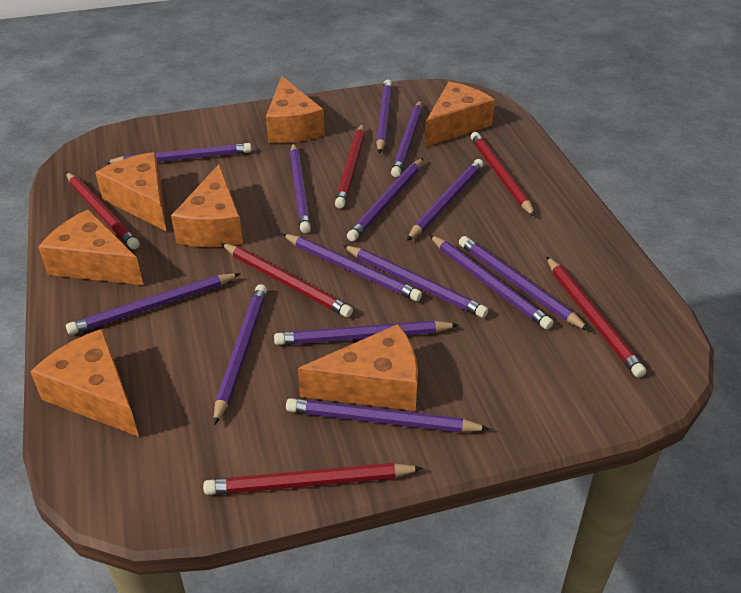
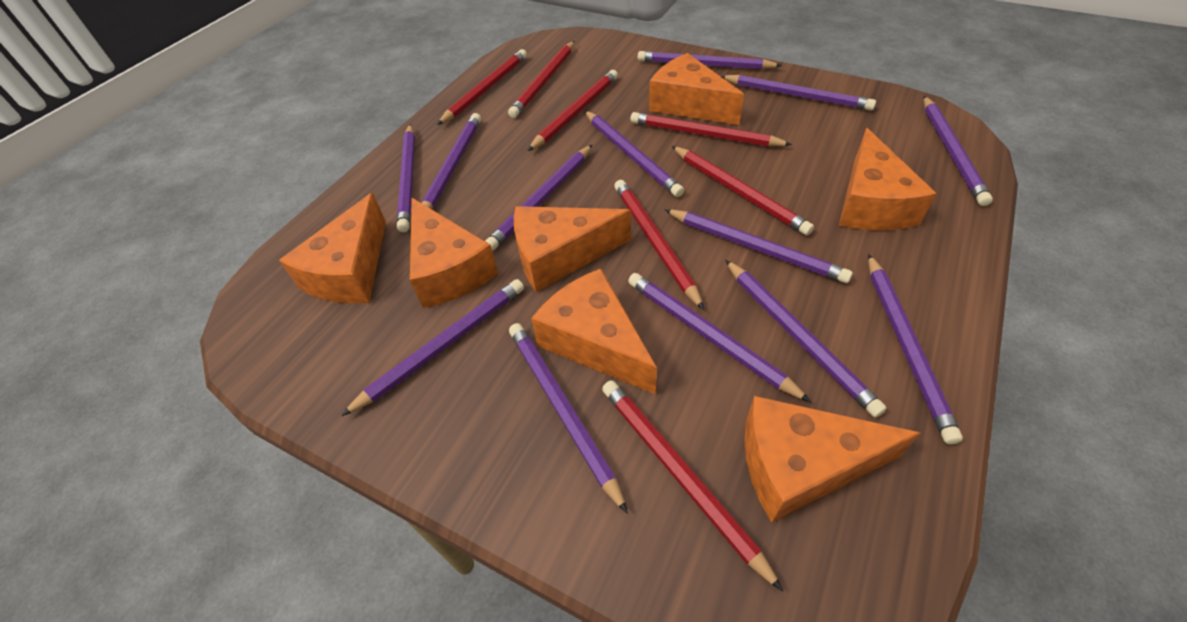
purple pencil: 14 -> 13
red pencil: 6 -> 7

